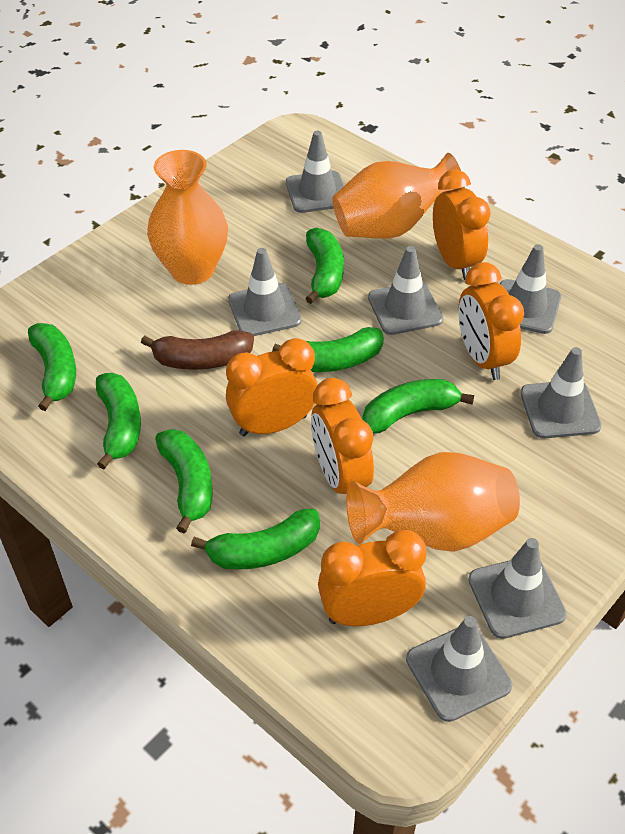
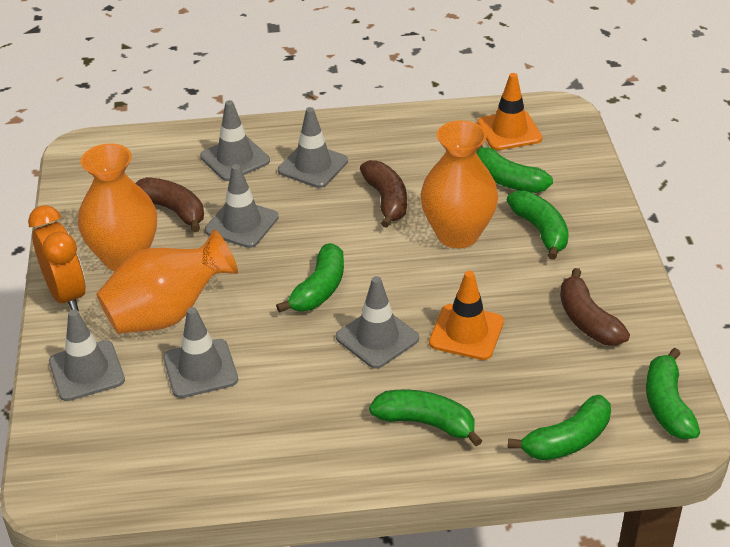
brown banana: 1 -> 3
green banana: 7 -> 6
grey traffic cone: 7 -> 6
orange clock: 5 -> 1
orange traffic cone: 0 -> 2

